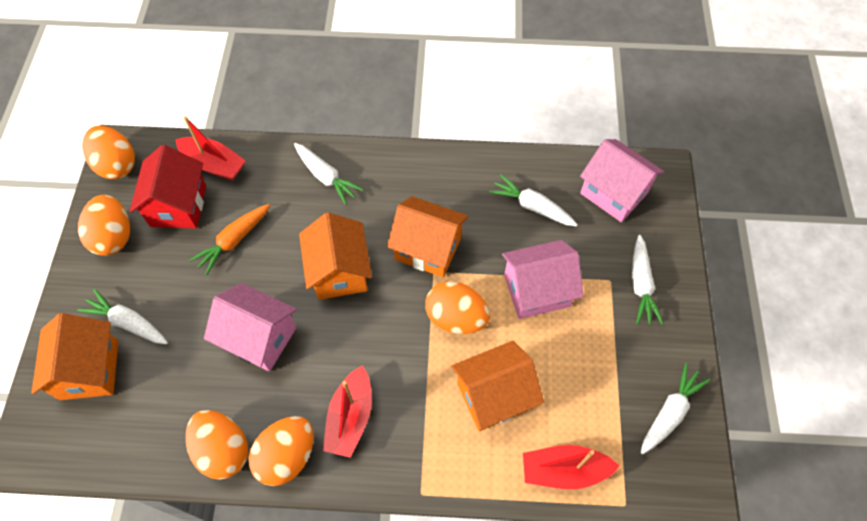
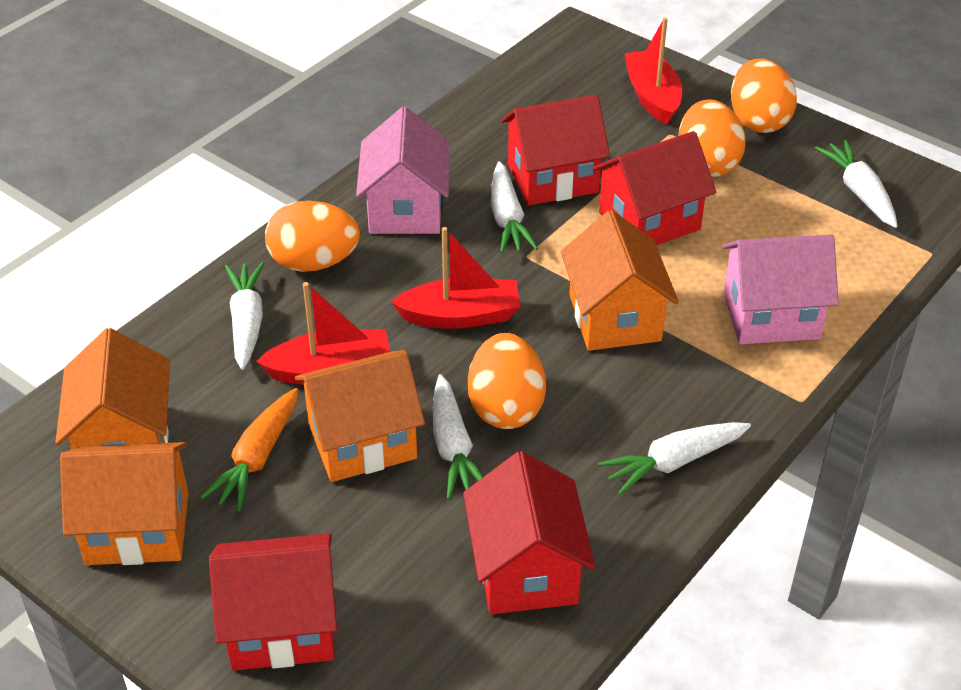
orange egg: 5 -> 4
pink house: 3 -> 2
red house: 1 -> 4

